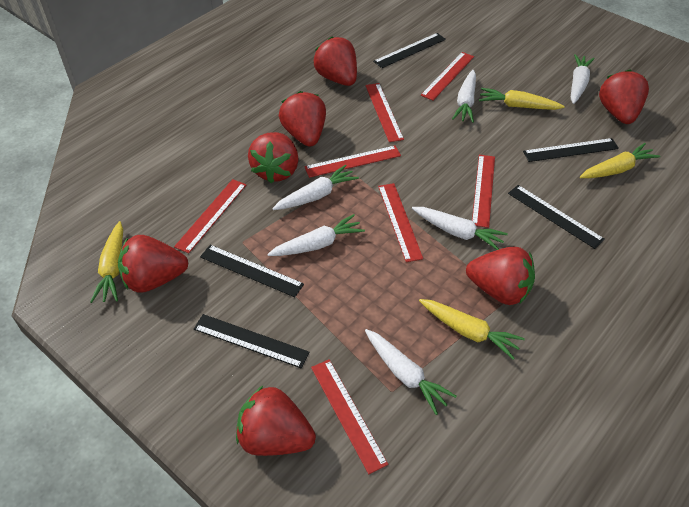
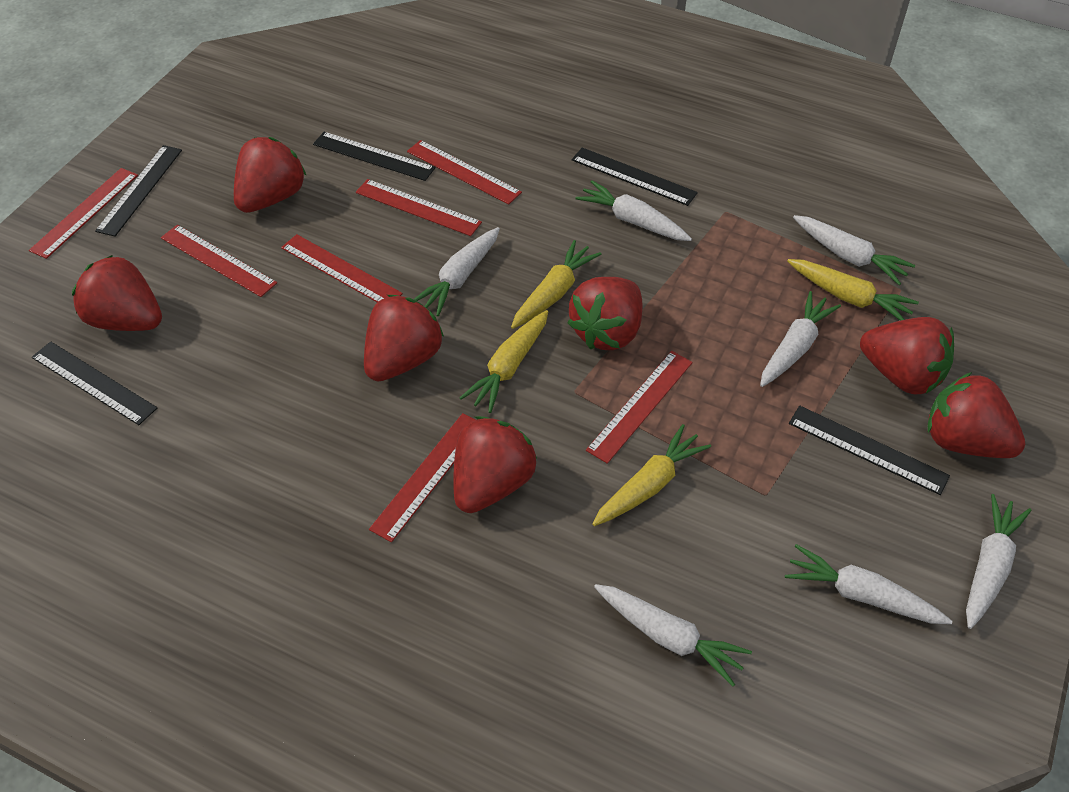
white carrot: 6 -> 7

